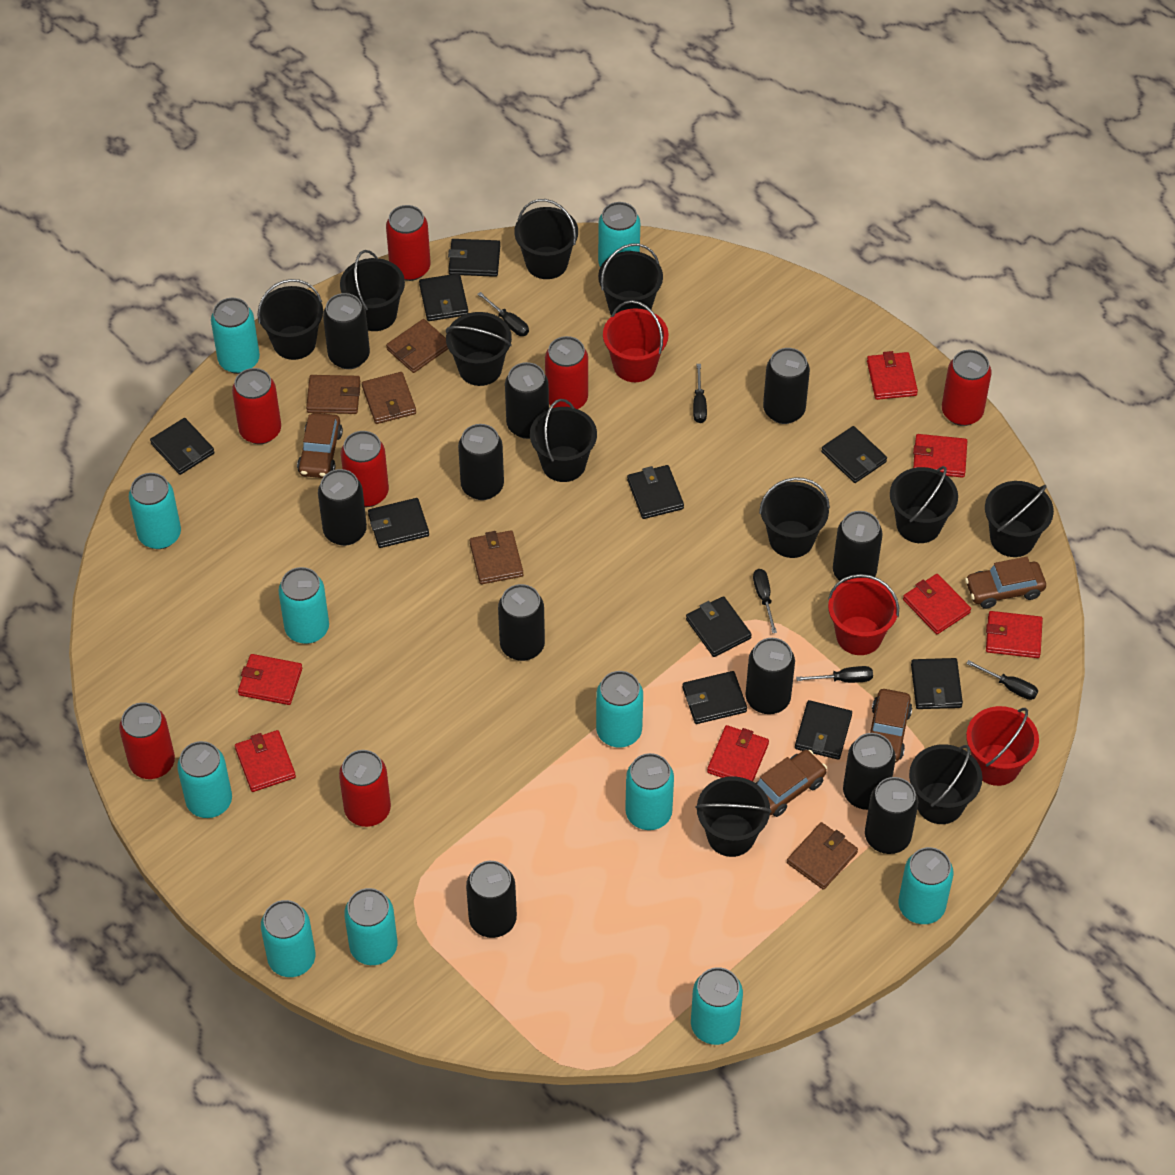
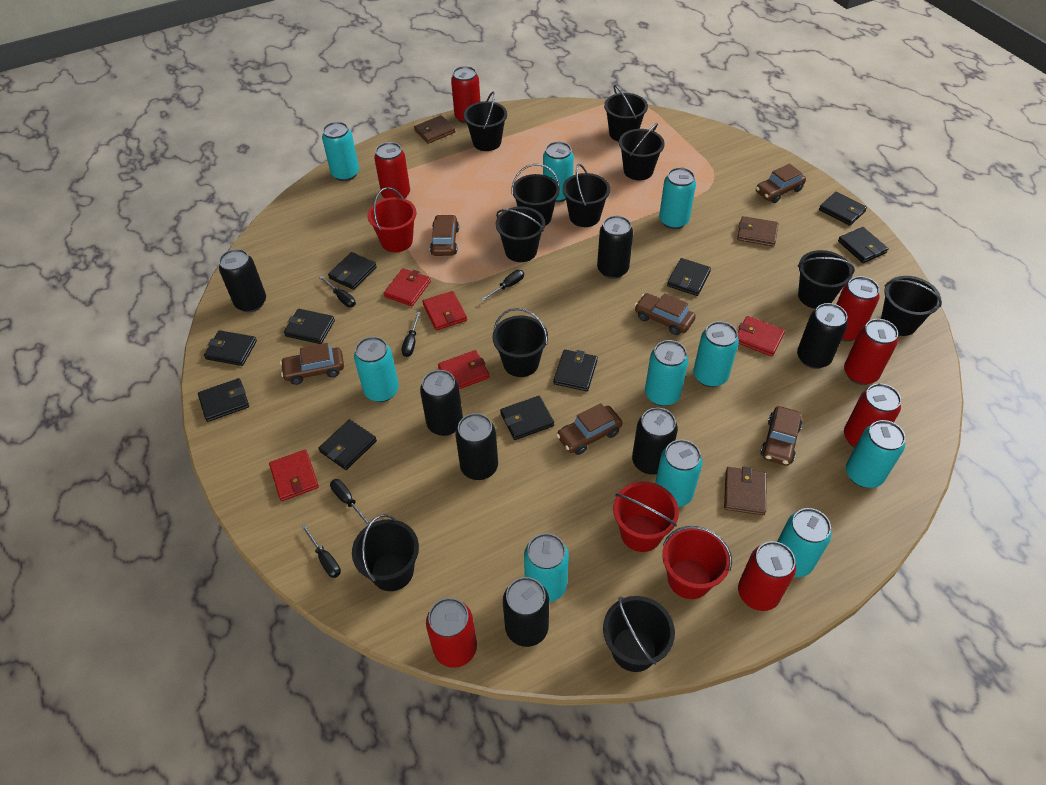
black can: 11 -> 7
brown car: 4 -> 6
brown wallet: 5 -> 3
red wallet: 7 -> 5
turquoise can: 11 -> 10

